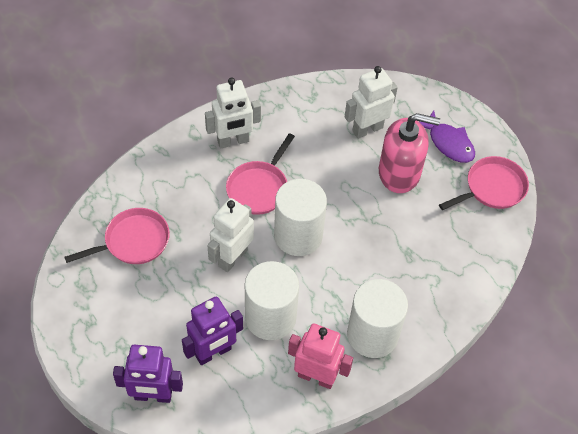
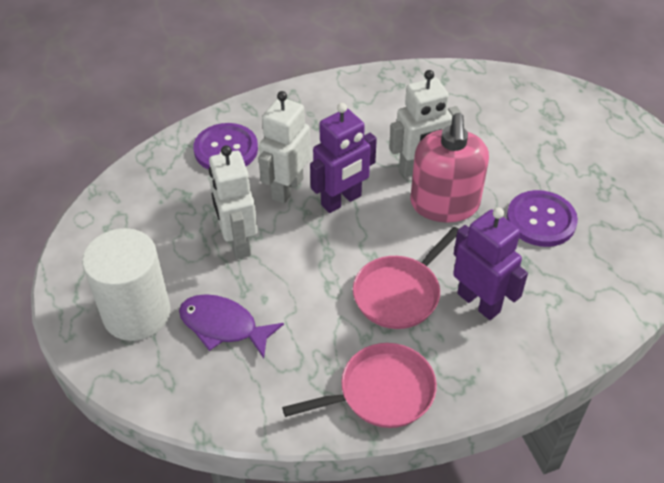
pink pan: 3 -> 2
pink robot: 1 -> 0
purple button: 0 -> 2
white cylinder: 3 -> 1

